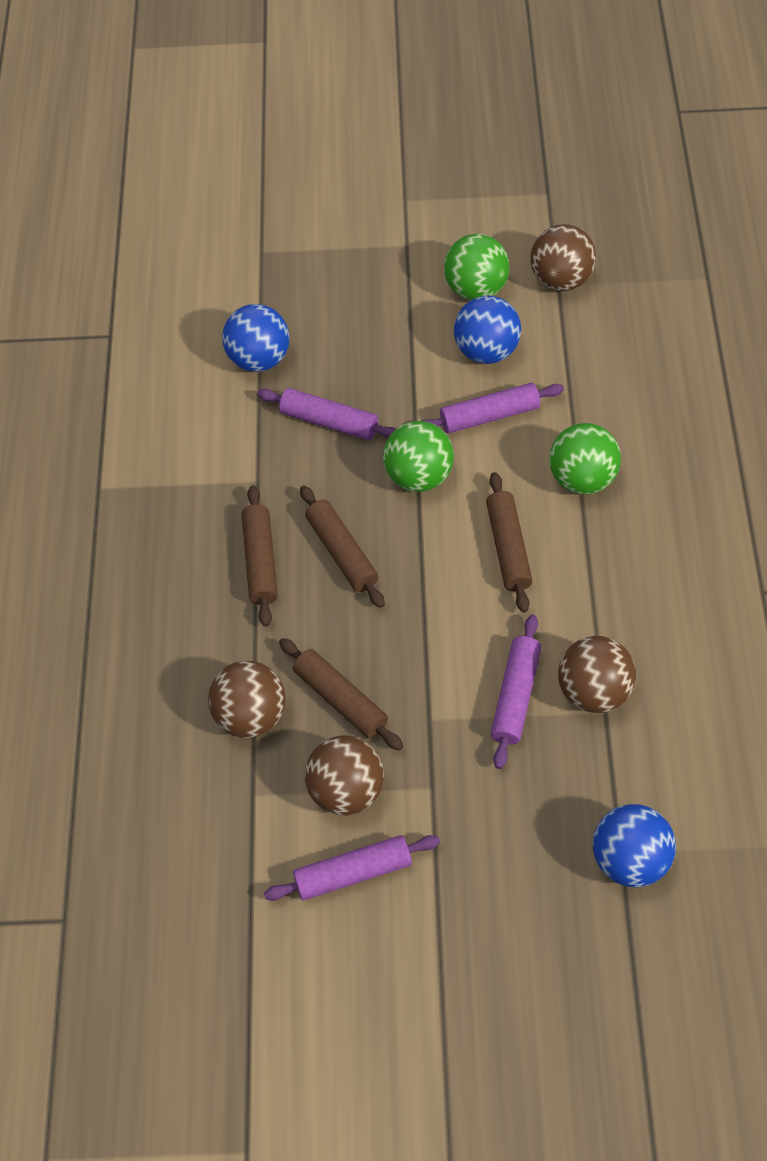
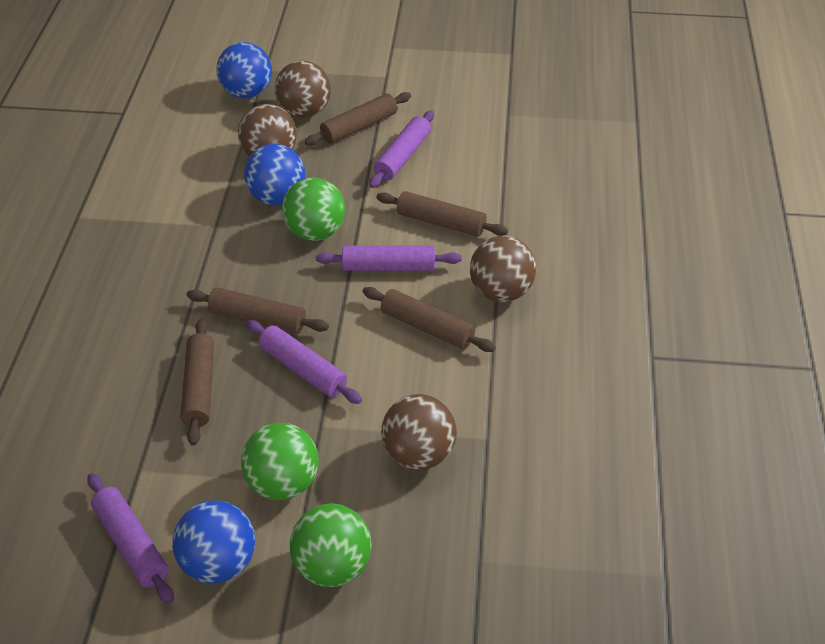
brown rolling pin: 4 -> 5

